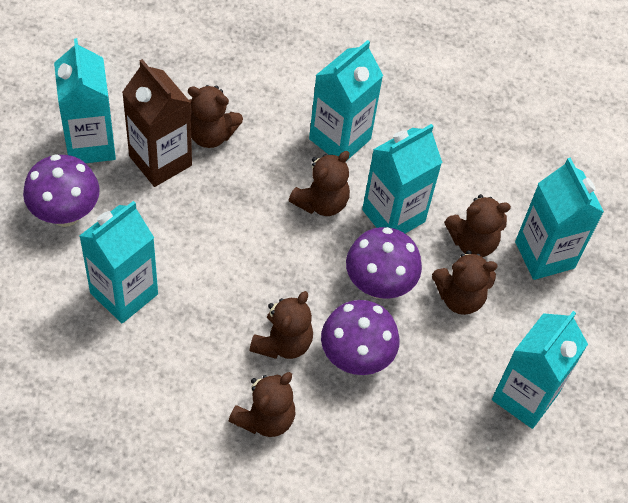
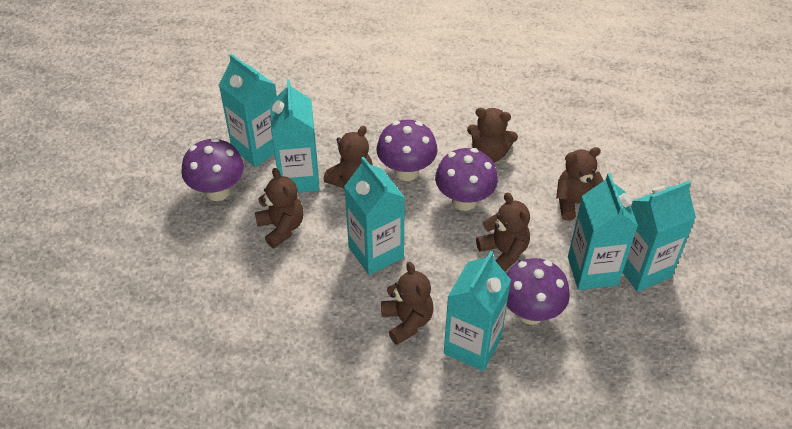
brown carton: 1 -> 0
purple mushroom: 3 -> 4

